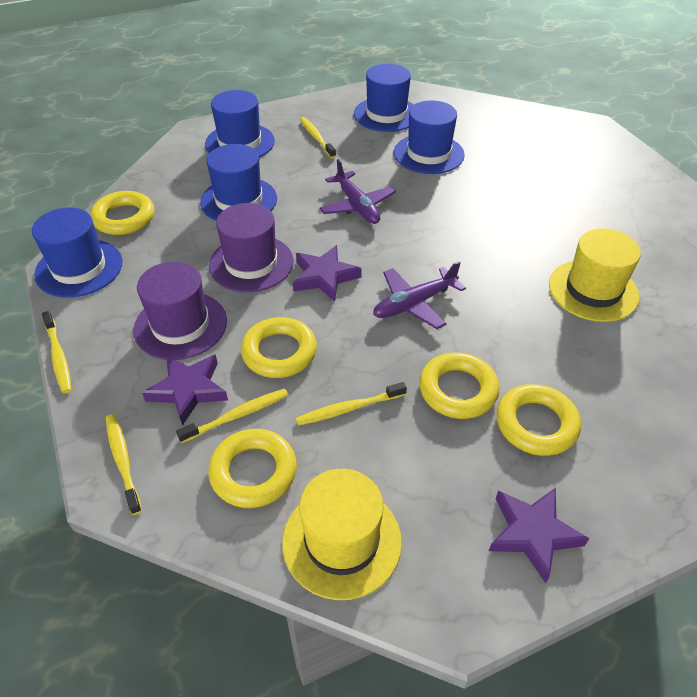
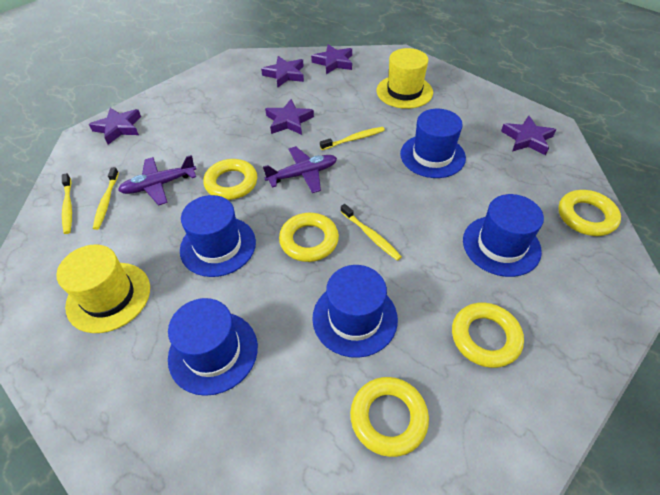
purple hat: 2 -> 0
purple star: 3 -> 5
yellow toothbrush: 5 -> 4

